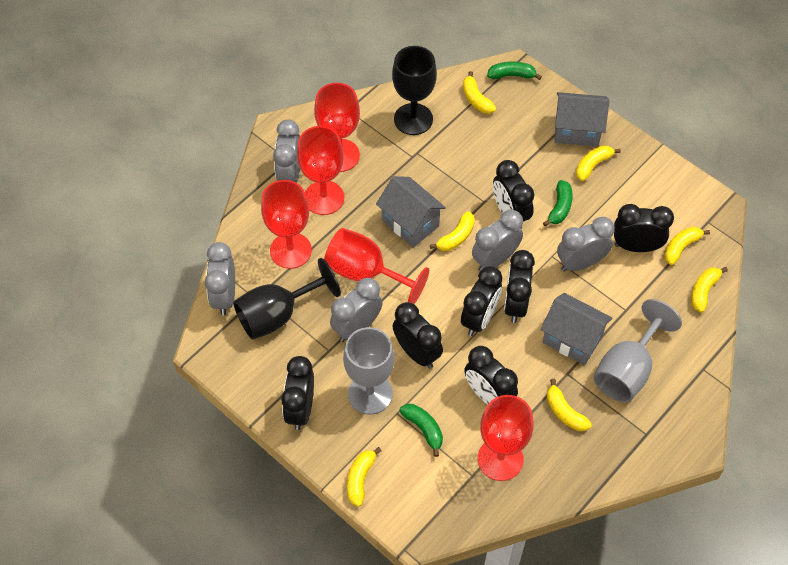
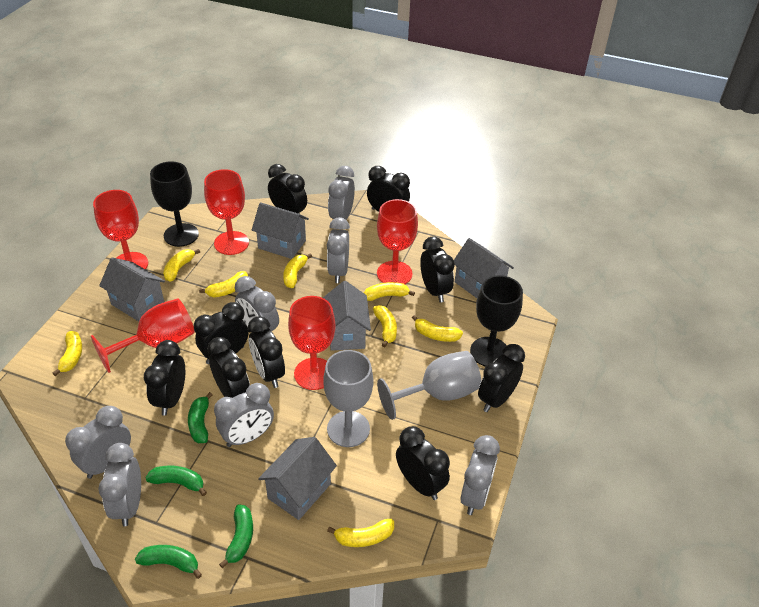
black clock: 7 -> 9
green banana: 3 -> 4
grey clock: 5 -> 7
grey house: 3 -> 5
yellow banana: 7 -> 8

